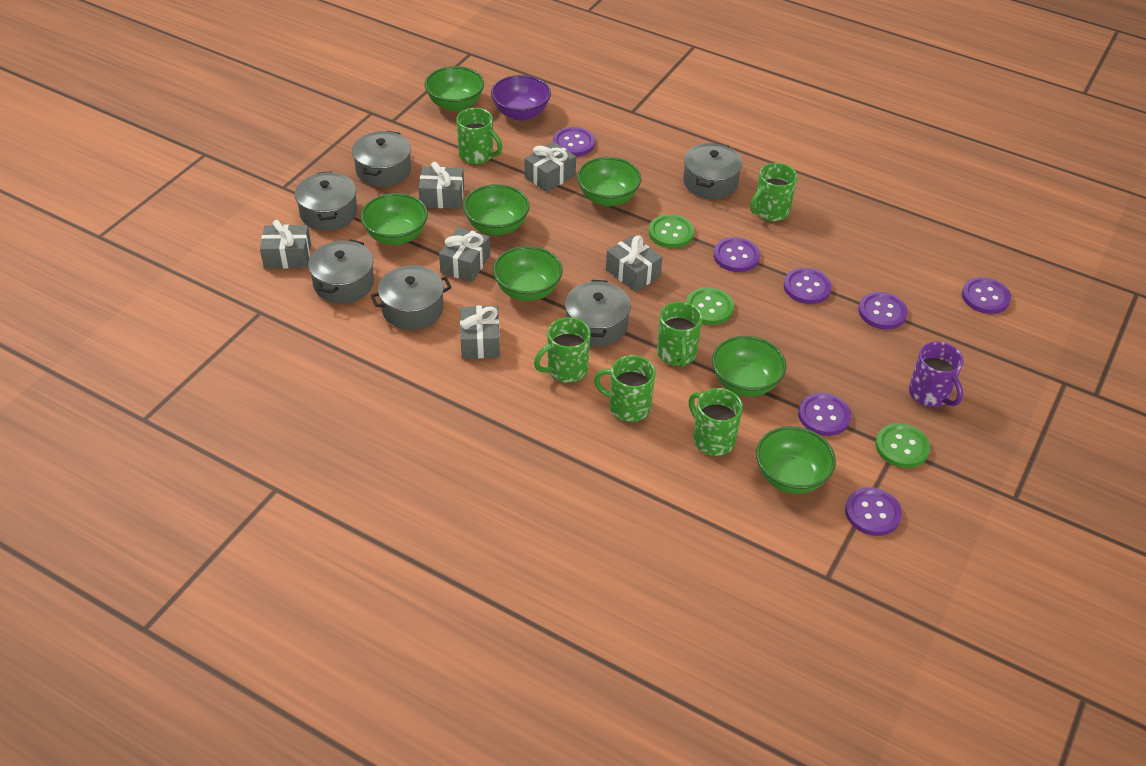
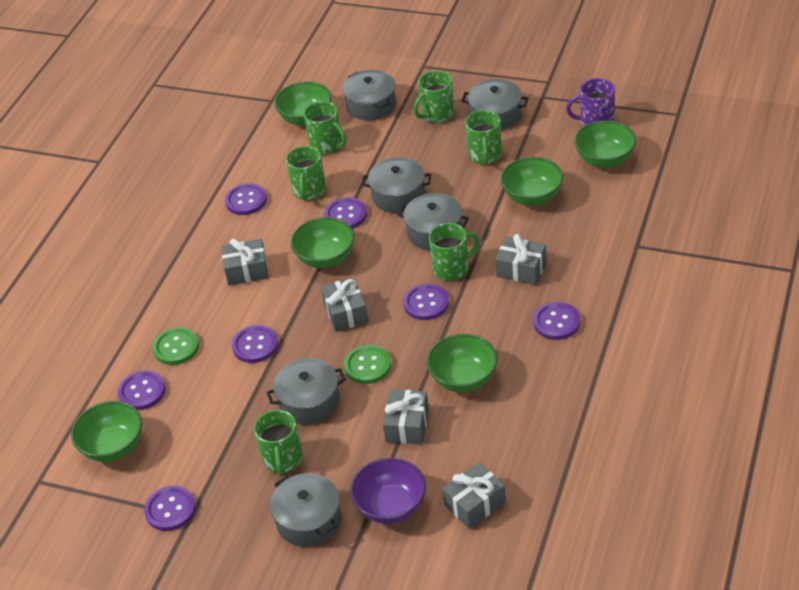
green bowl: 7 -> 6
green button: 3 -> 2
grey gift: 6 -> 5

